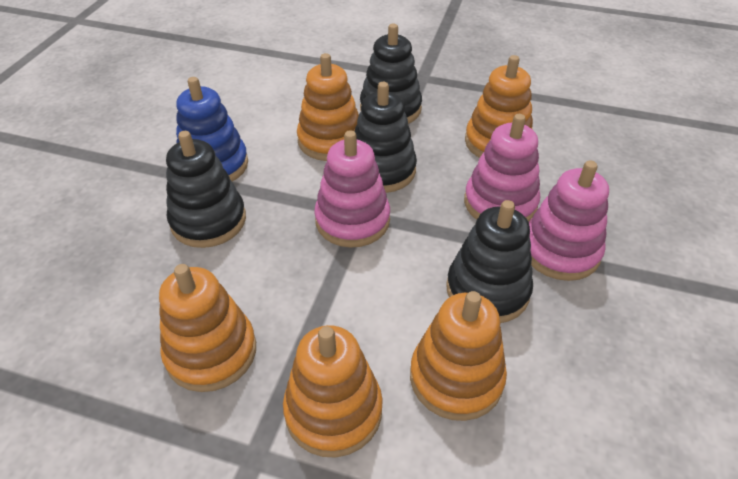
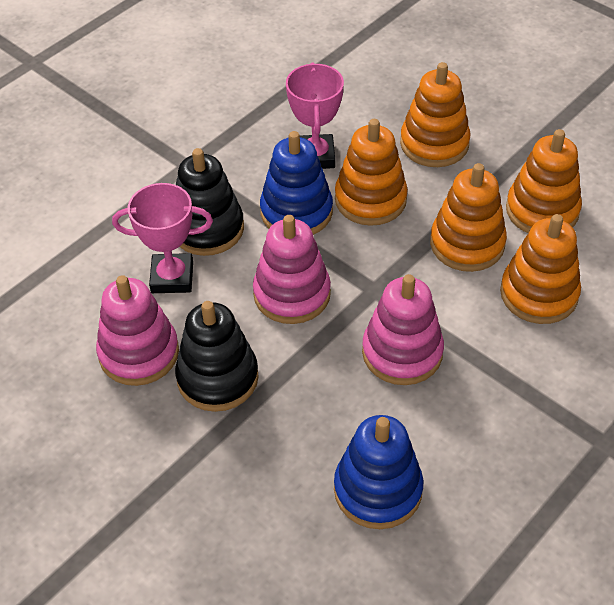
black stacking toy: 4 -> 2
blue stacking toy: 1 -> 2
pink trophy: 0 -> 2

